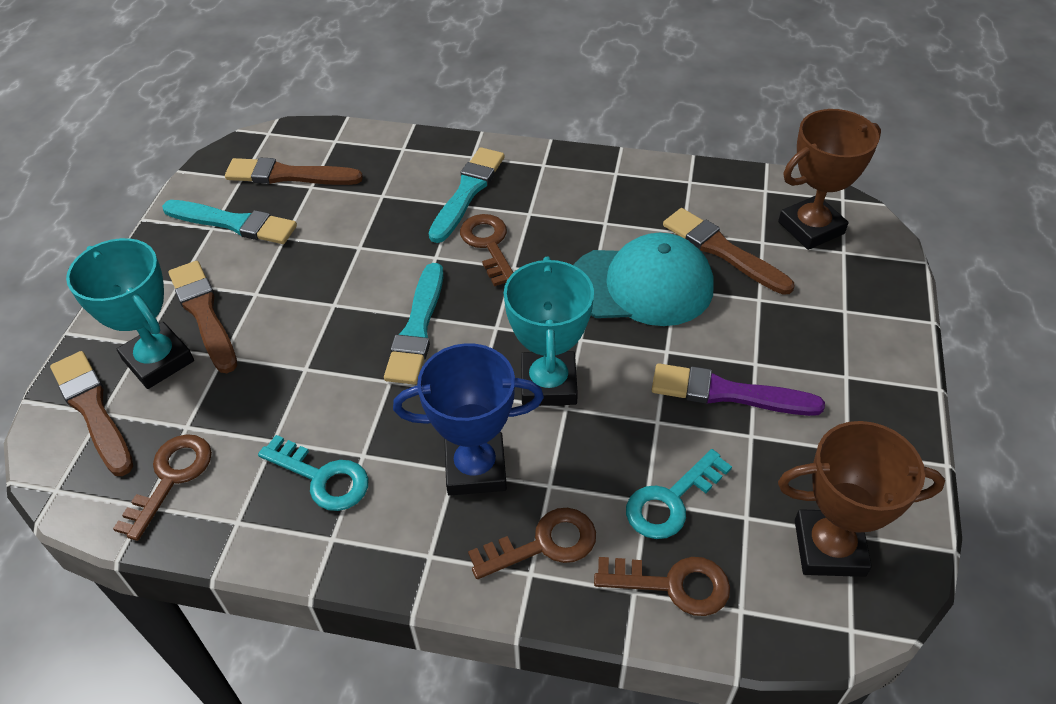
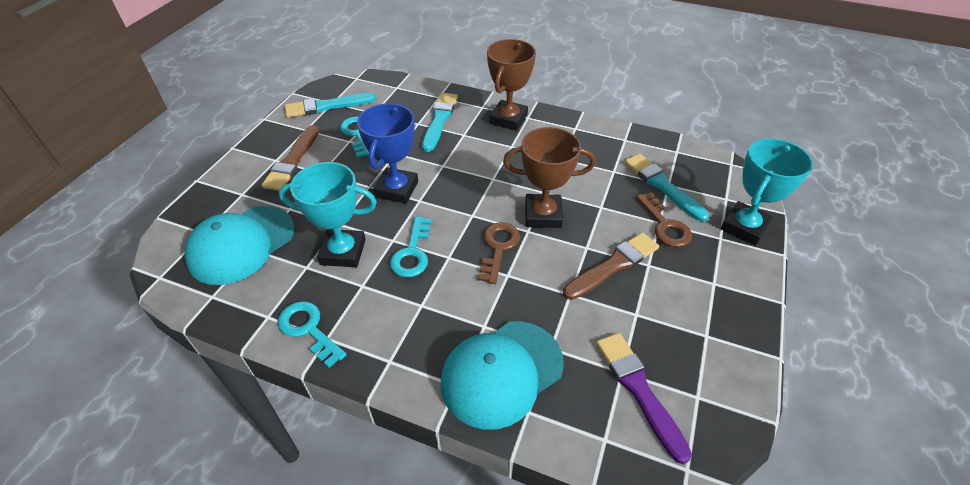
brown brush: 4 -> 2
brown key: 4 -> 2
turquoise cap: 1 -> 2
turquoise key: 2 -> 3

